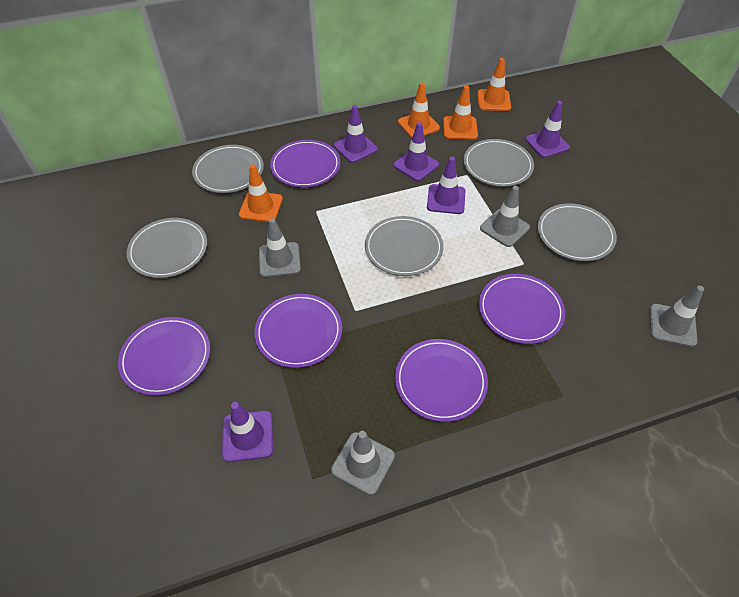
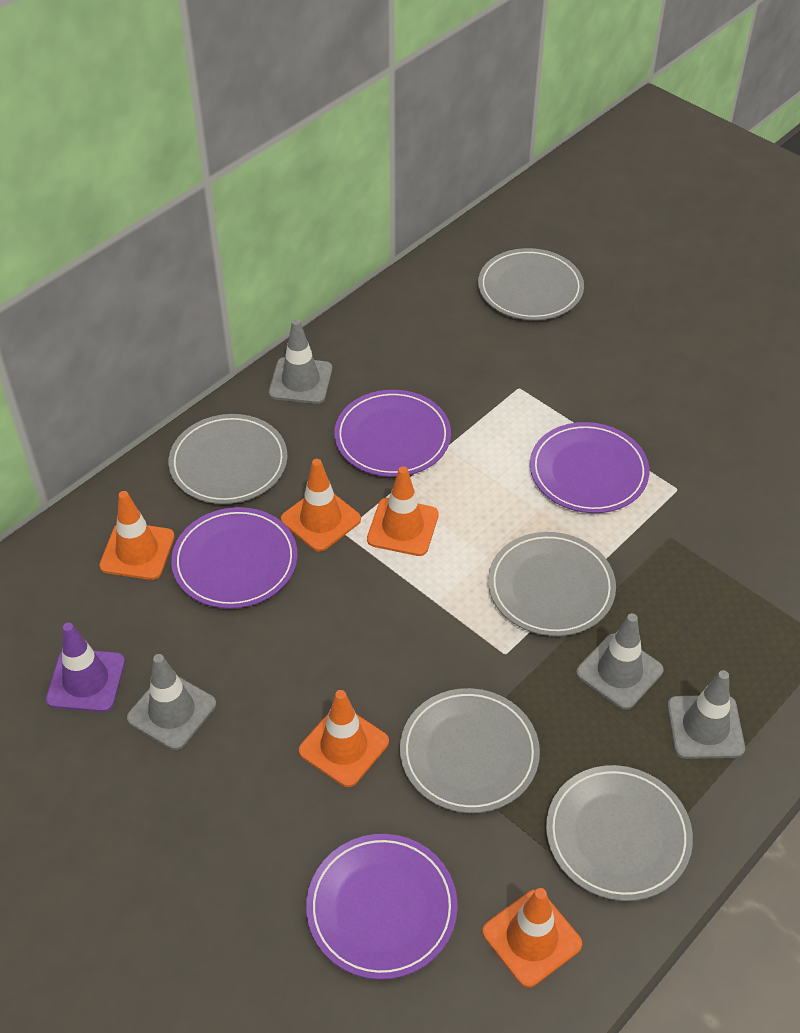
orange traffic cone: 4 -> 5
purple plate: 5 -> 4
purple traffic cone: 5 -> 1

